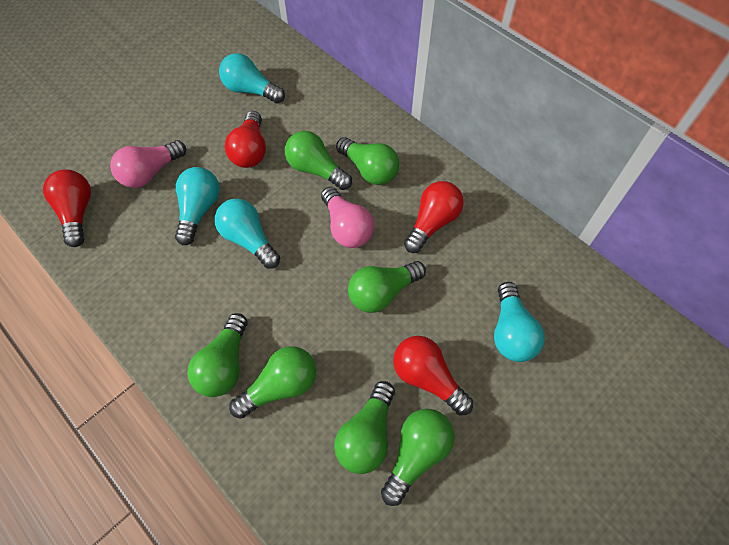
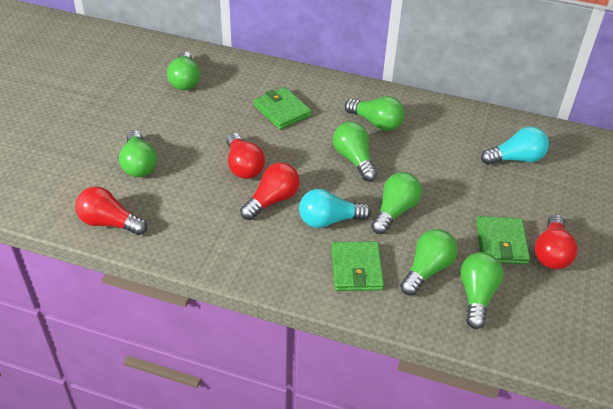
green wallet: 0 -> 3
pink light bulb: 2 -> 0
turquoise light bulb: 4 -> 2

